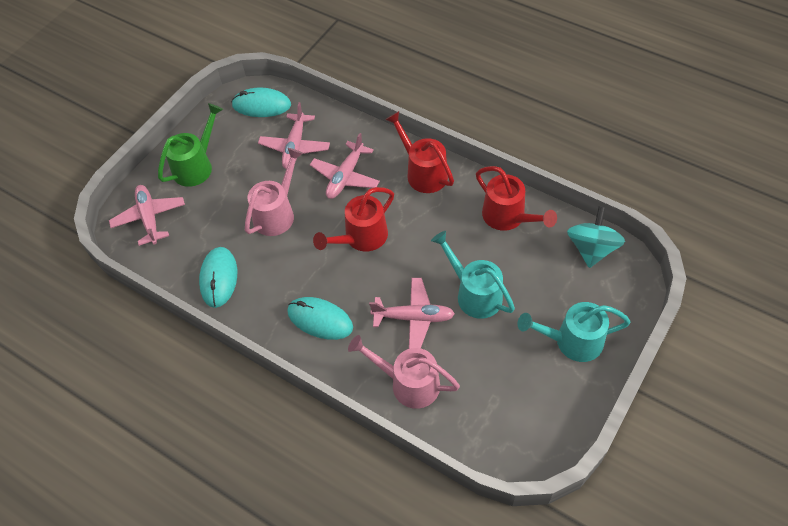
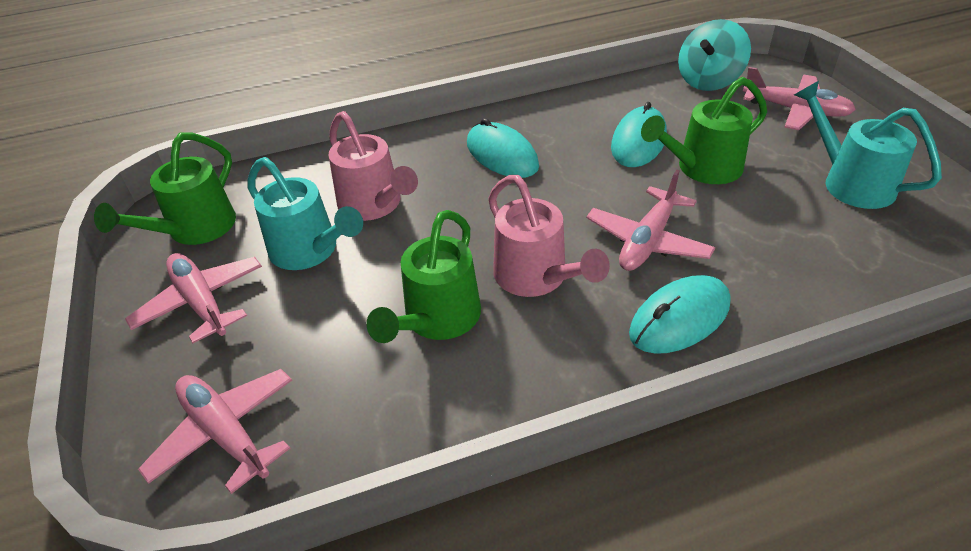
green watering can: 1 -> 3
red watering can: 3 -> 0

